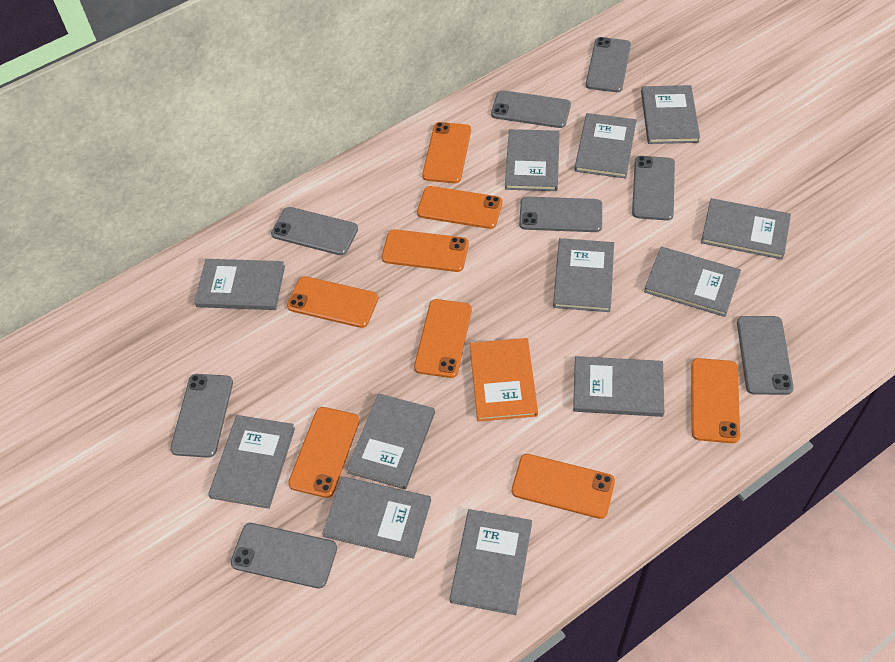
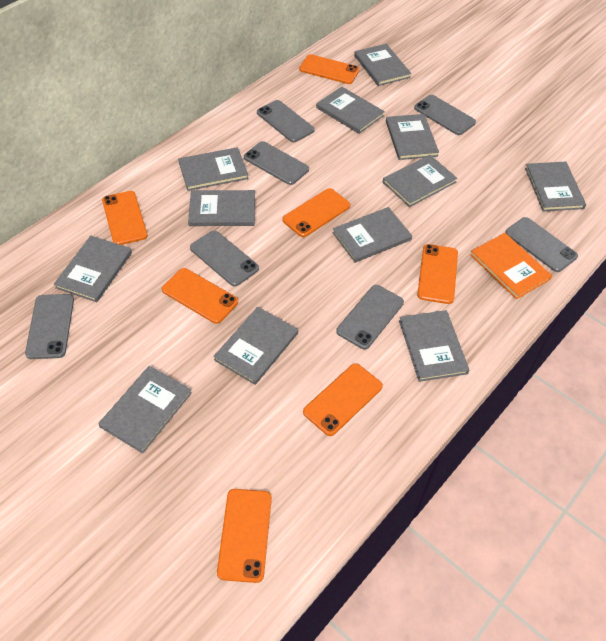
grey phone: 8 -> 7
orange phone: 8 -> 7

